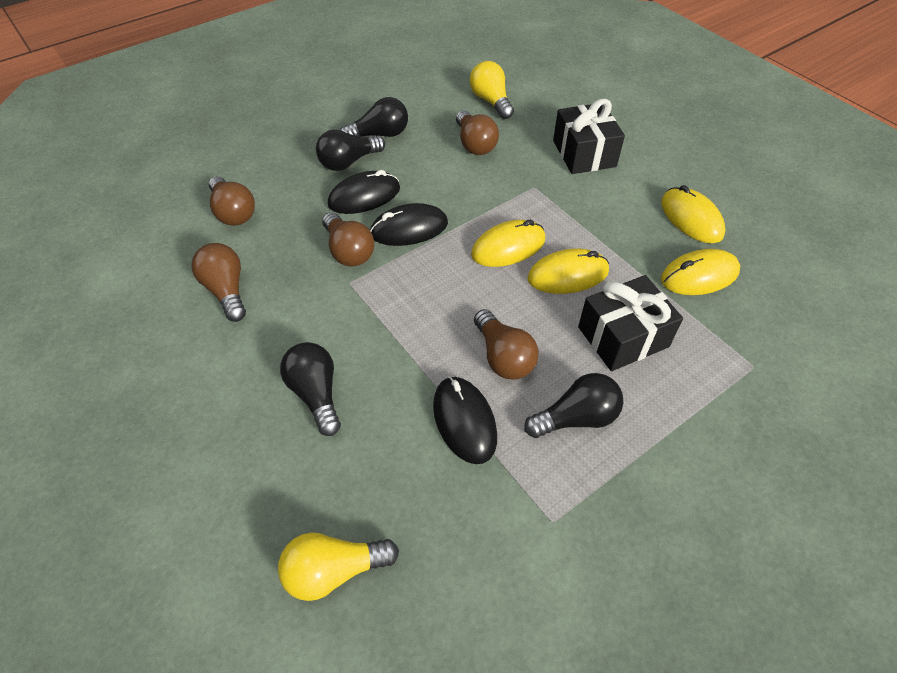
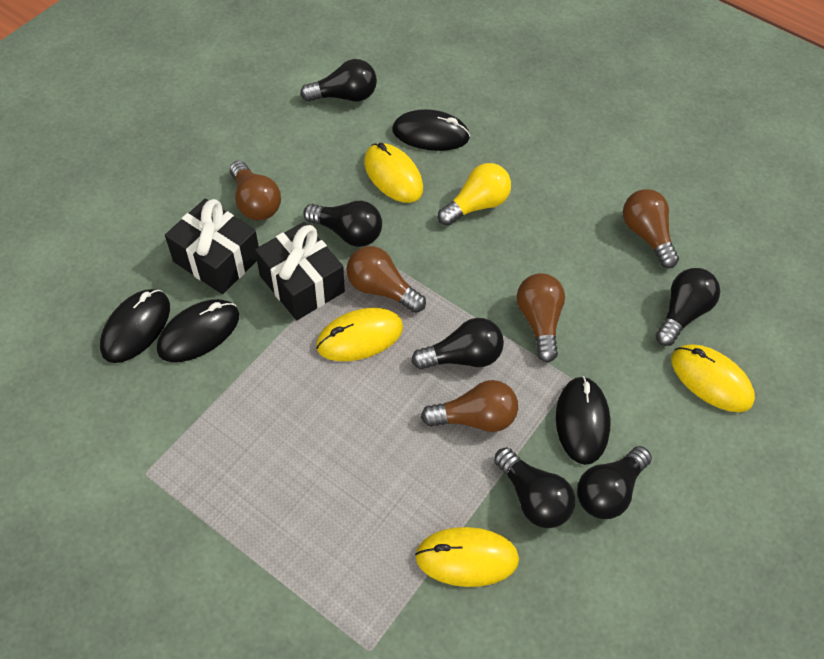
black light bulb: 4 -> 6
black mouse: 3 -> 4
yellow light bulb: 2 -> 1

